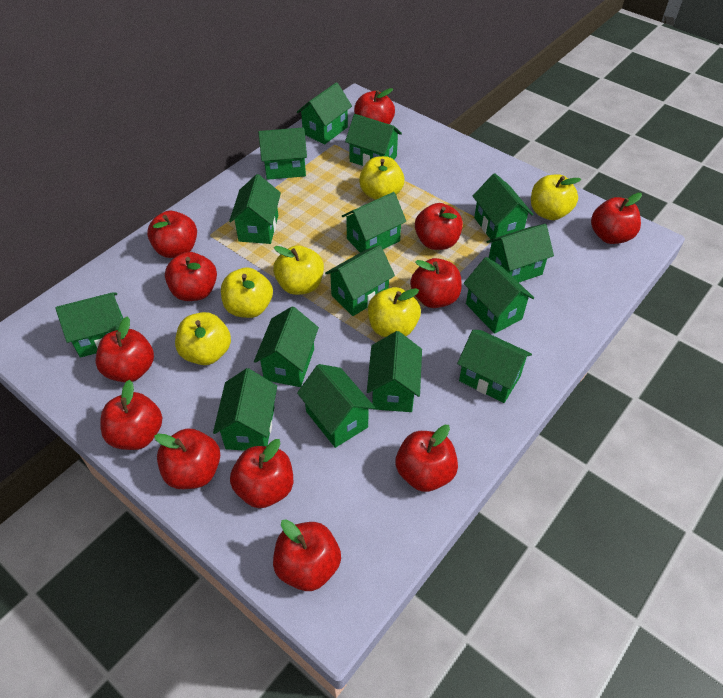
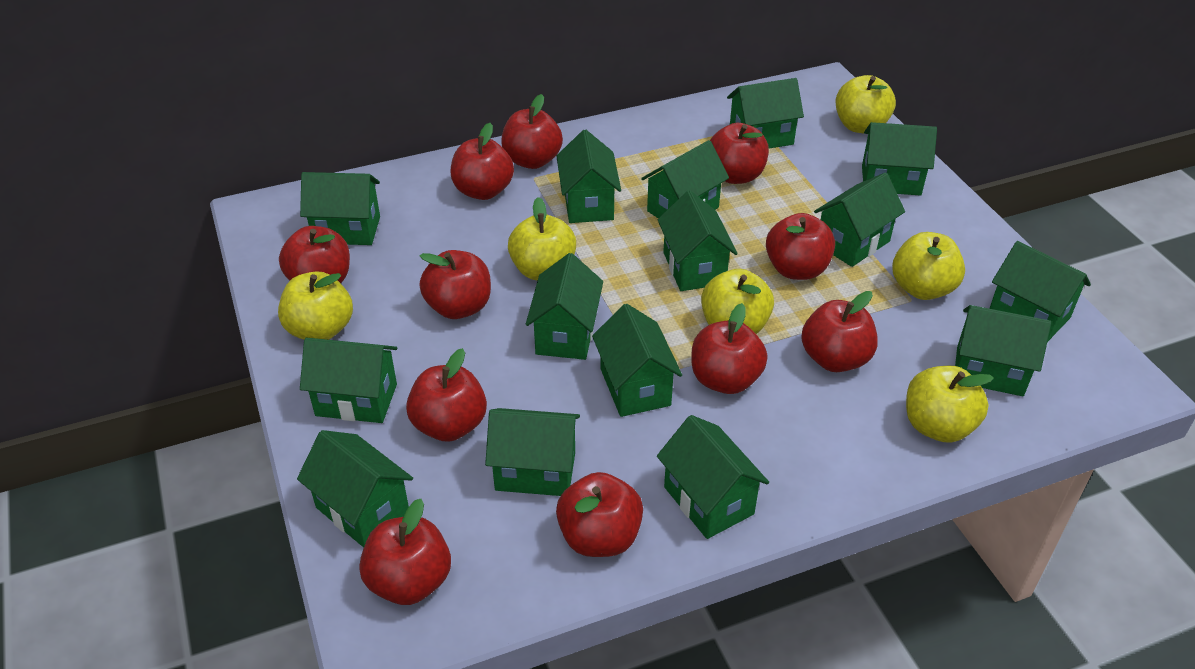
red apple: 12 -> 11

